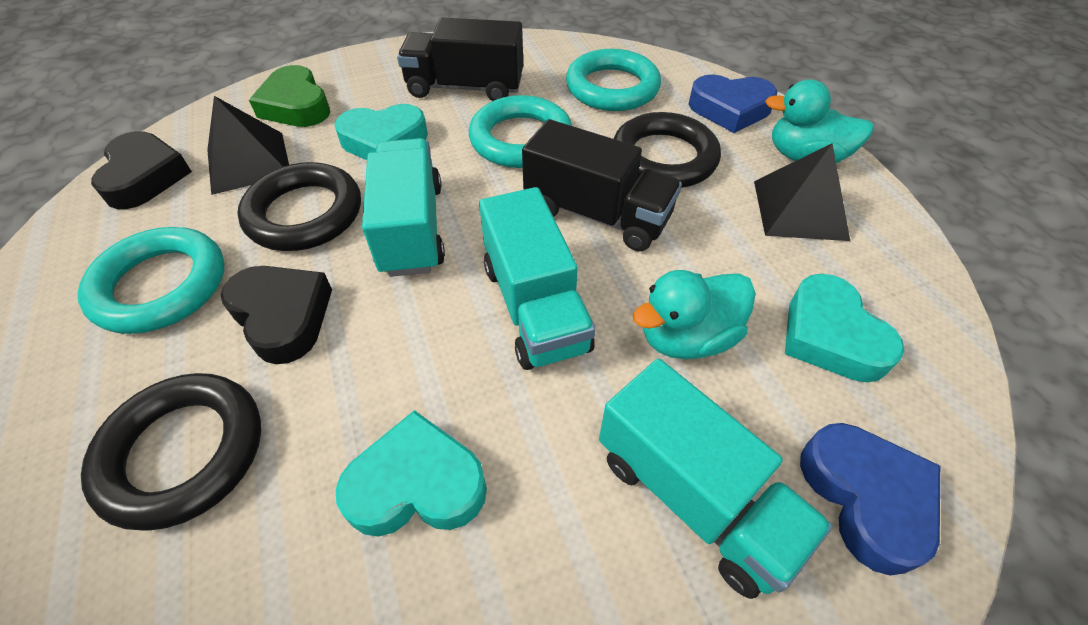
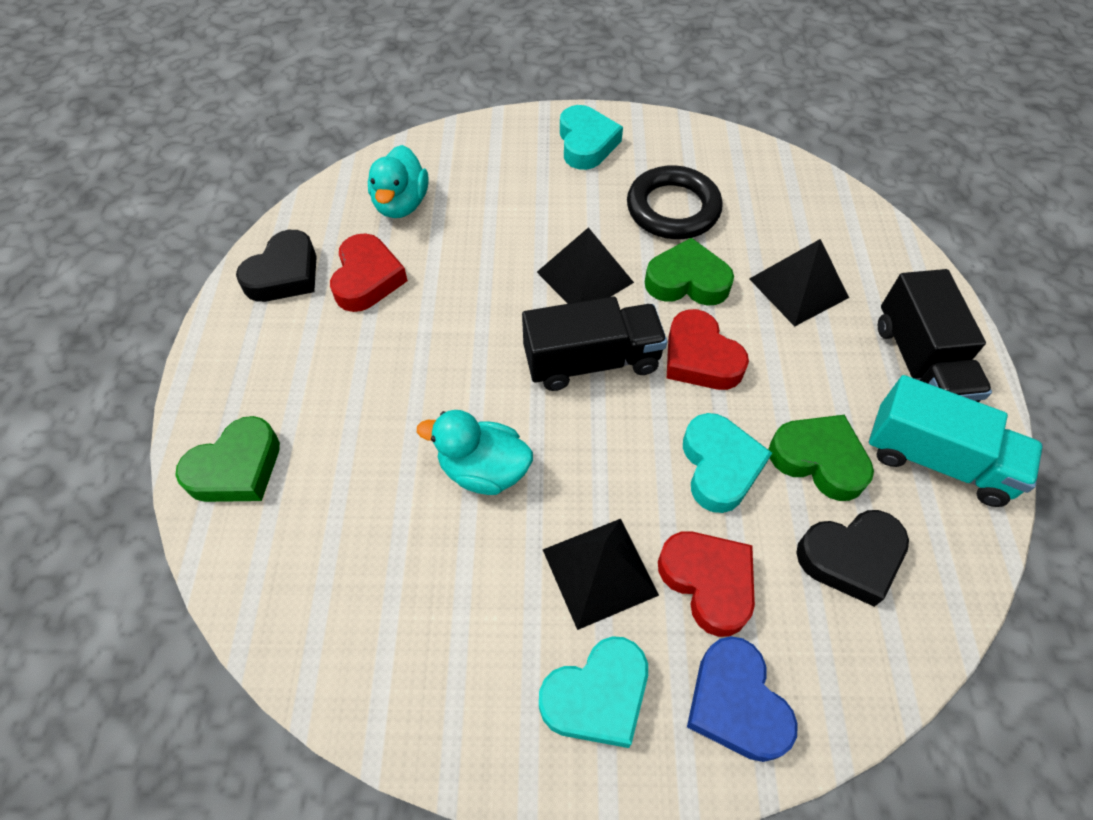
black pyramid: 2 -> 3
black ring: 3 -> 1
blue heart: 2 -> 1
green heart: 1 -> 3
red heart: 0 -> 3
turquoise ring: 3 -> 0
turquoise truck: 3 -> 1

